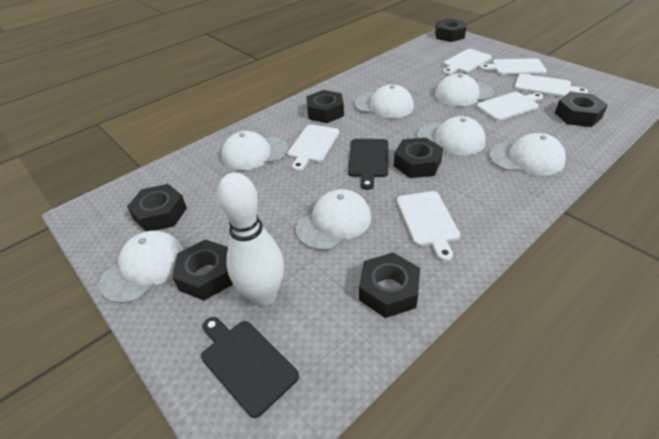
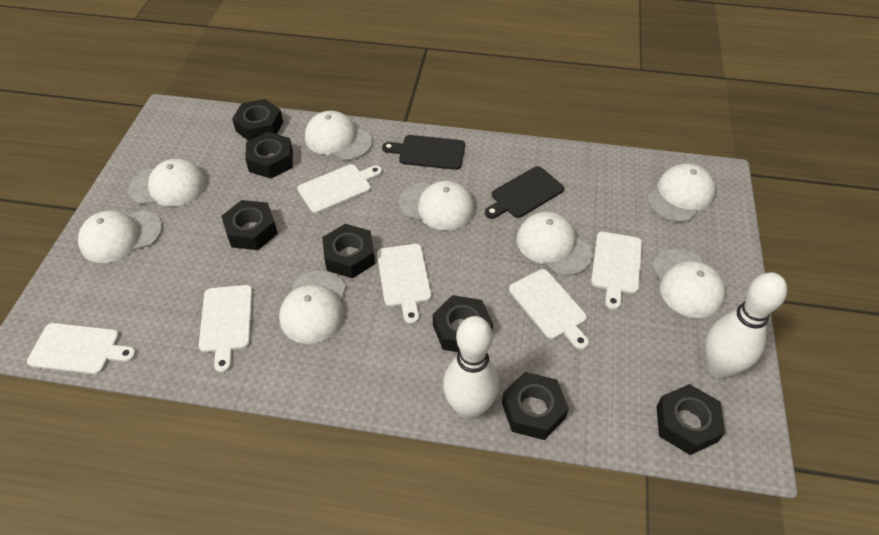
white bowling pin: 1 -> 2
white cap: 7 -> 8

